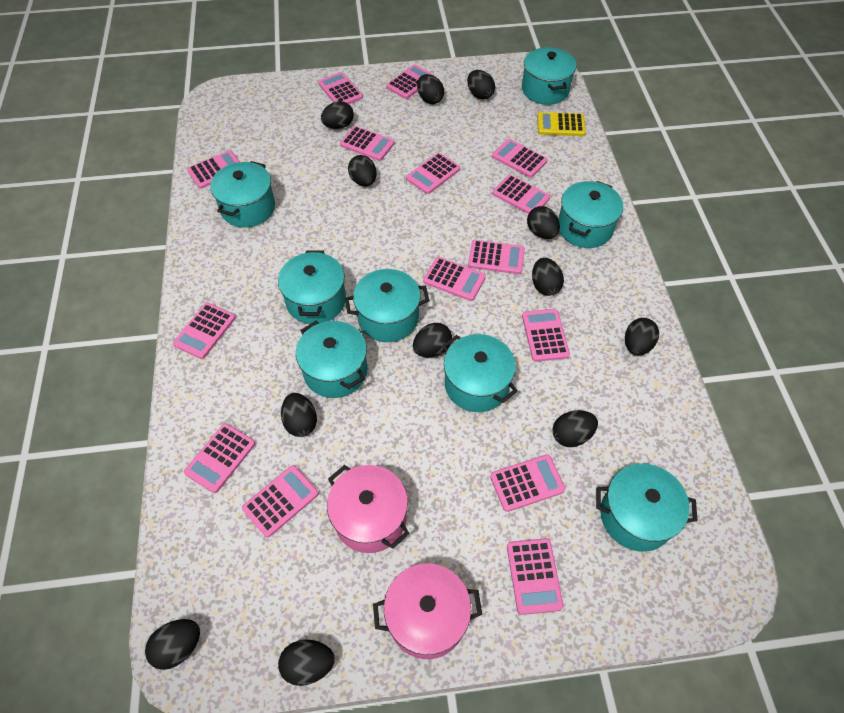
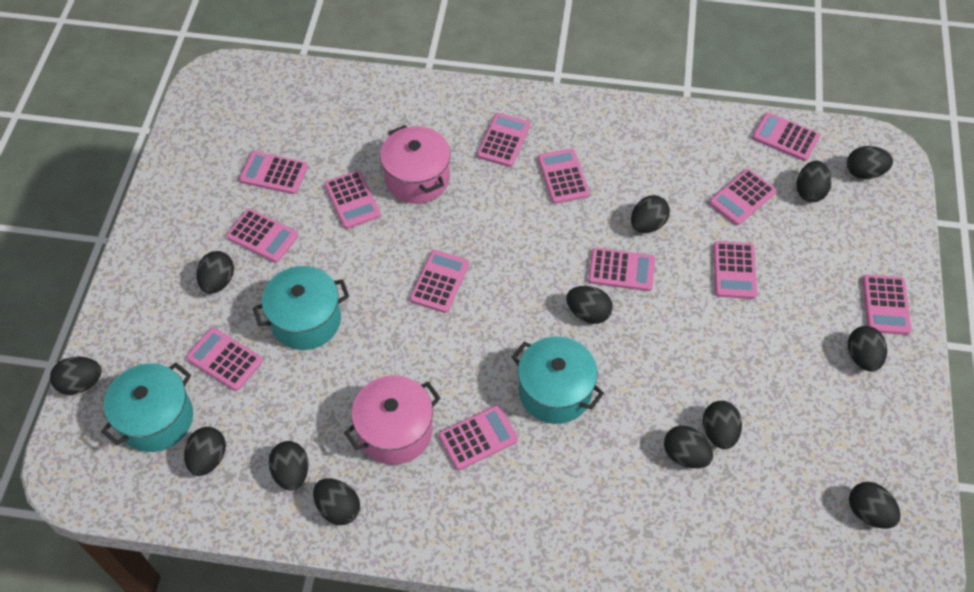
black egg: 12 -> 13
pink calculator: 15 -> 13
turquoise pot: 8 -> 3
yellow calculator: 1 -> 0

